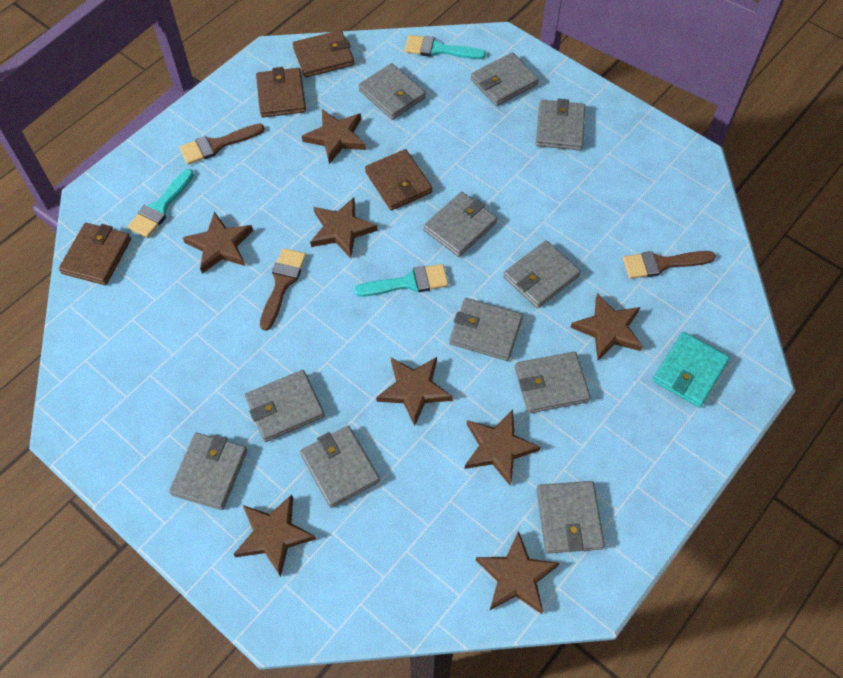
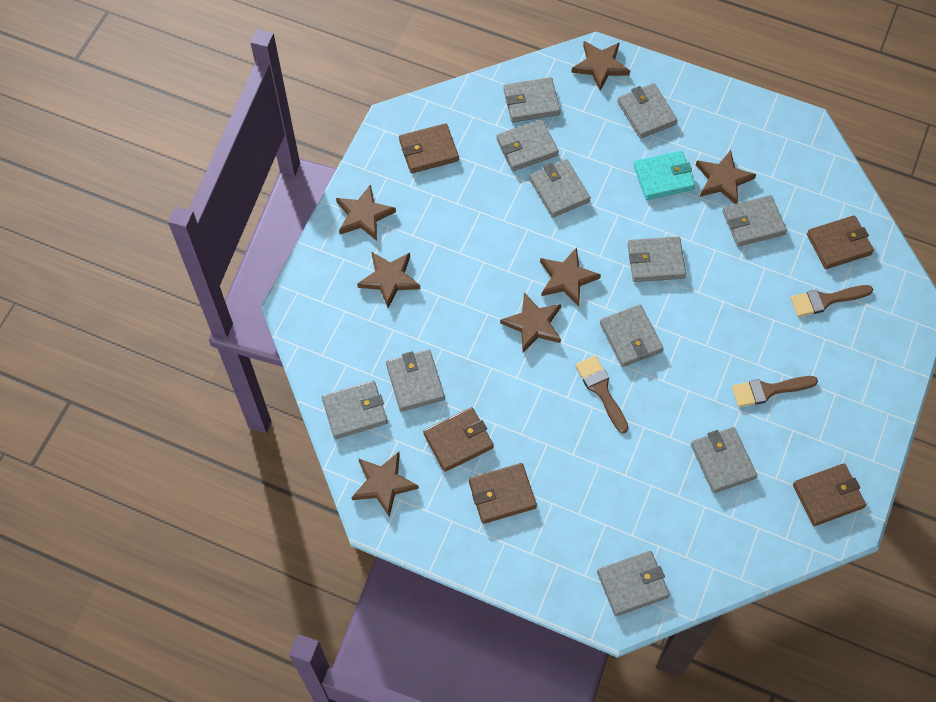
brown star: 8 -> 7
brown wallet: 4 -> 5
turquoise brush: 3 -> 0

